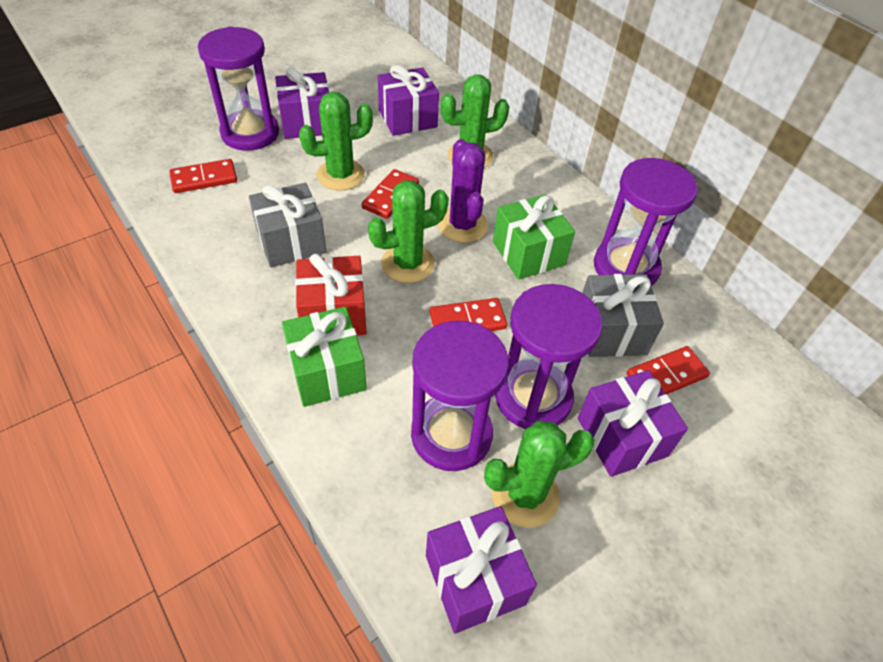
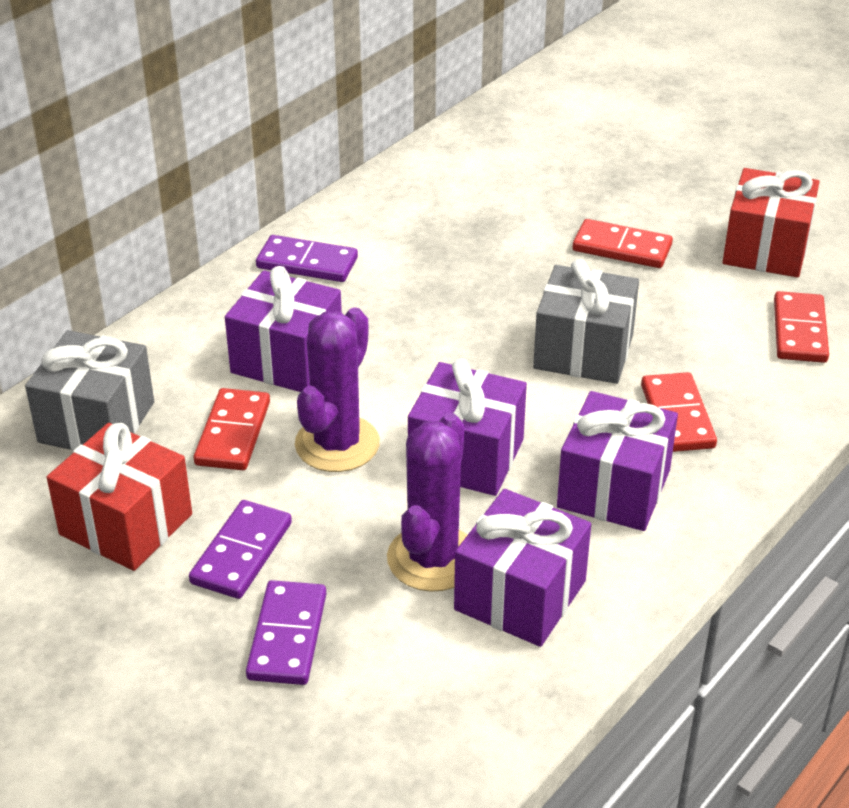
green cactus: 4 -> 0
green gift: 2 -> 0
purple cactus: 1 -> 2
purple domino: 0 -> 3
purple hourglass: 4 -> 0
red gift: 1 -> 2

